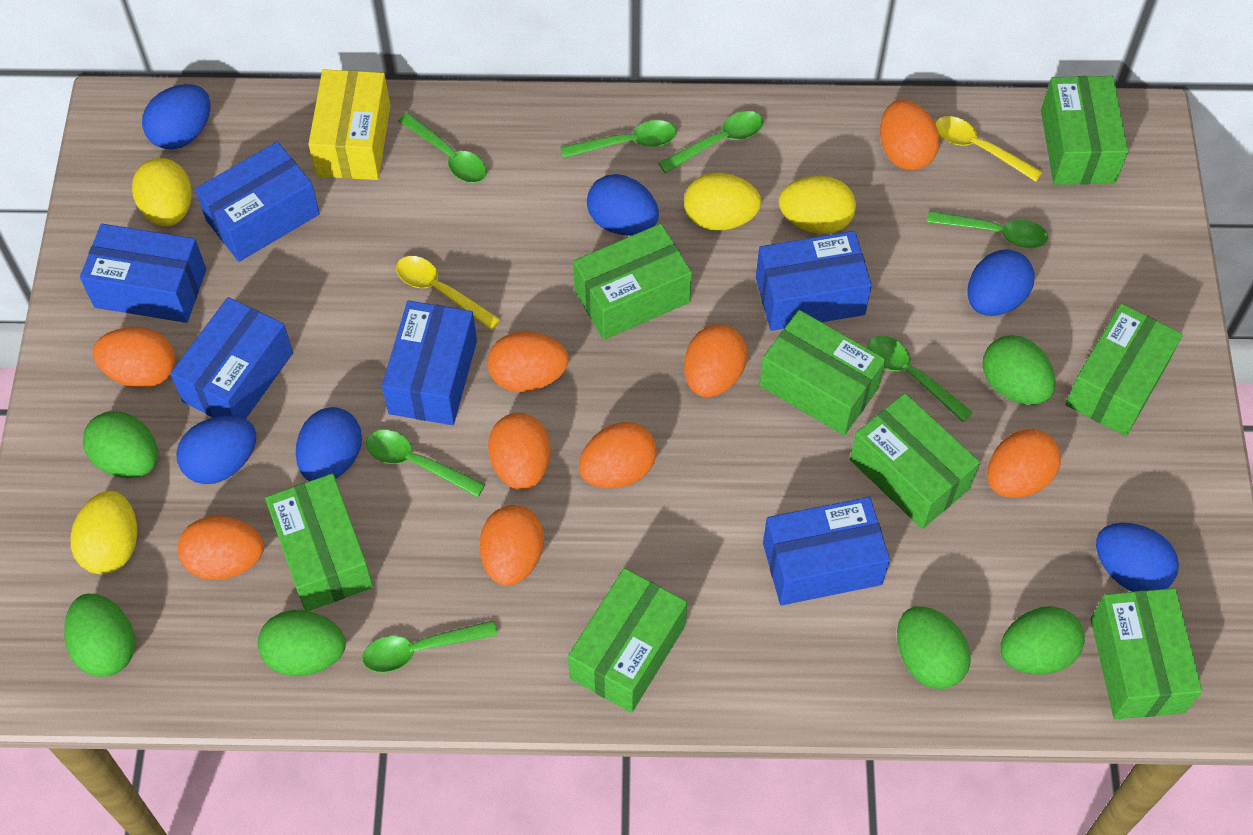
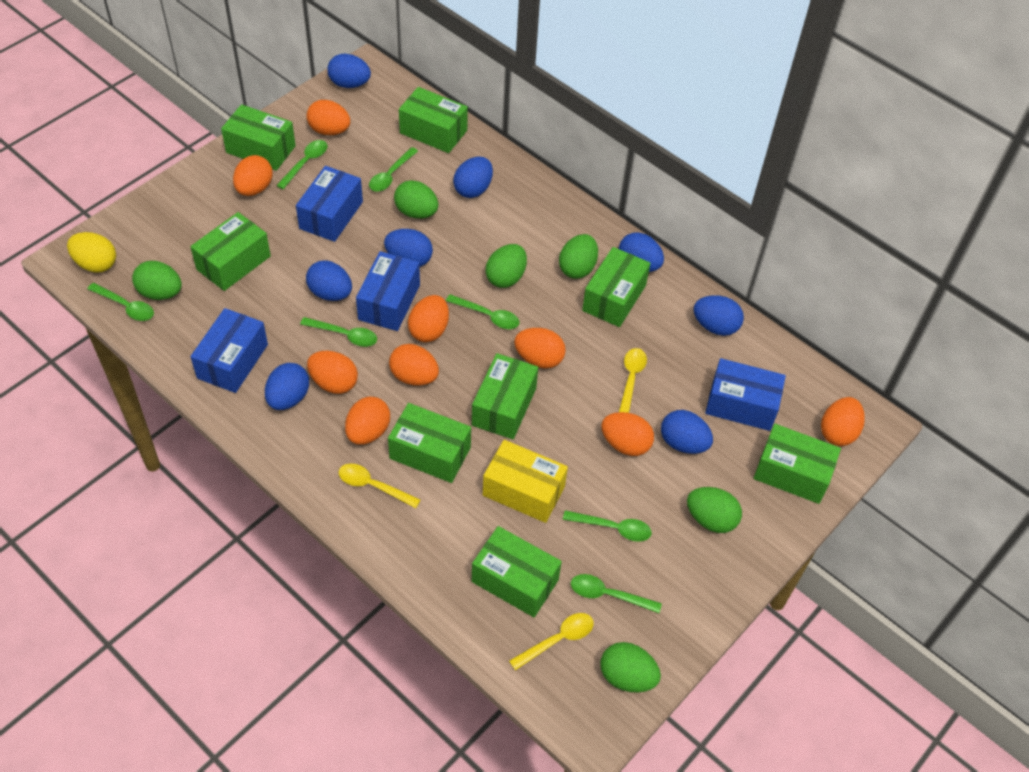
blue box: 6 -> 4
blue egg: 6 -> 8
yellow egg: 4 -> 1
yellow spoon: 2 -> 3

